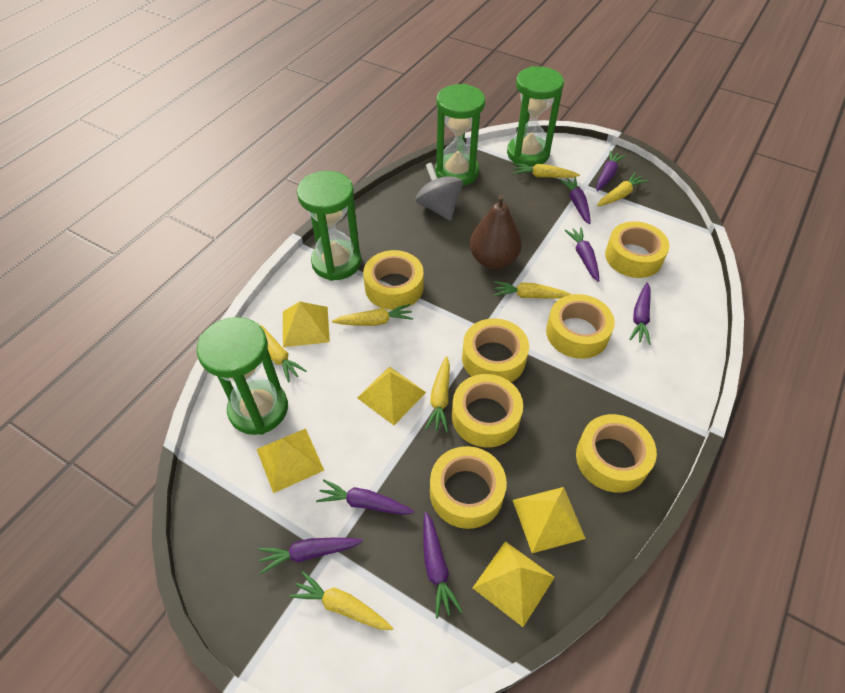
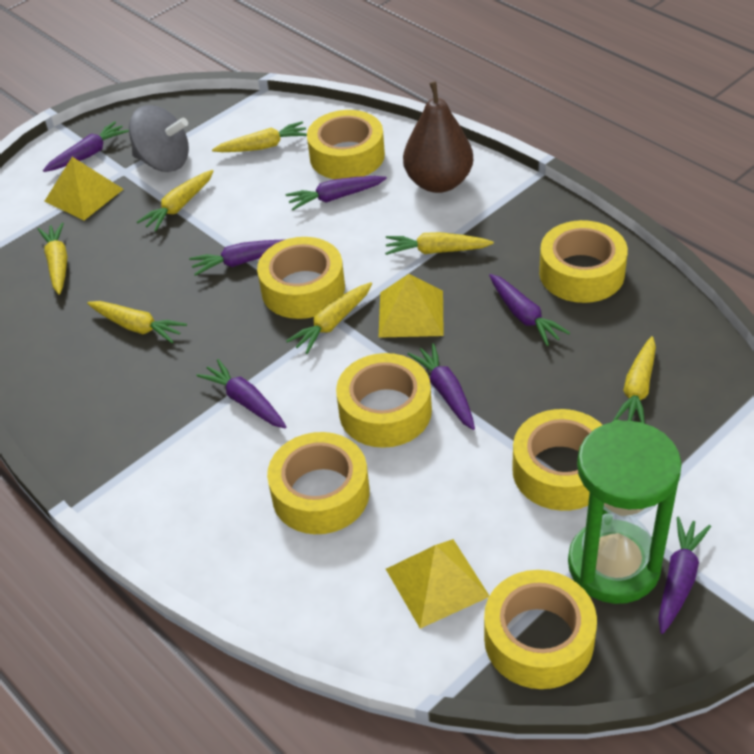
green hourglass: 4 -> 1
yellow pyramid: 5 -> 3

